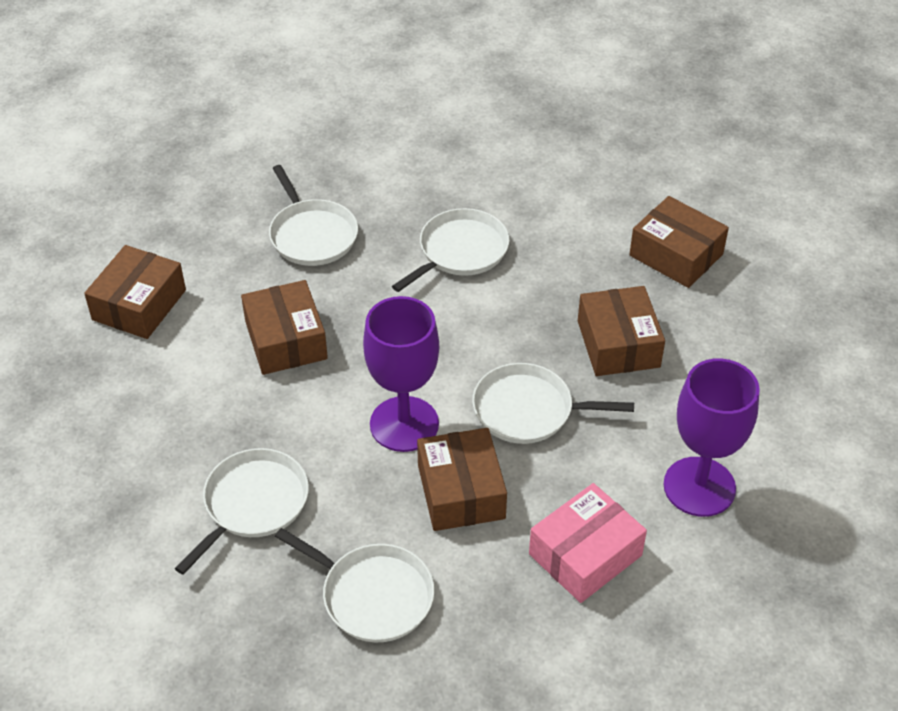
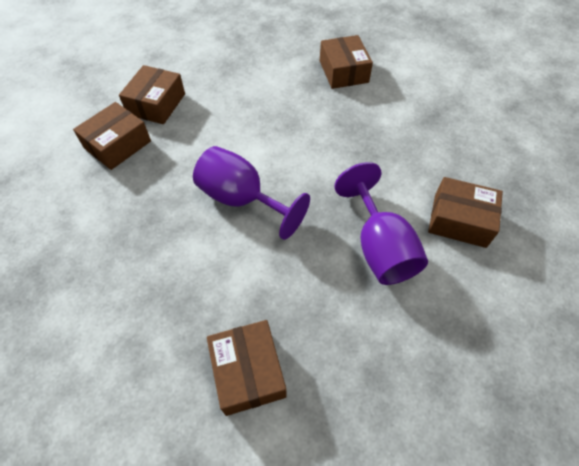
pink box: 1 -> 0
white pan: 5 -> 0

